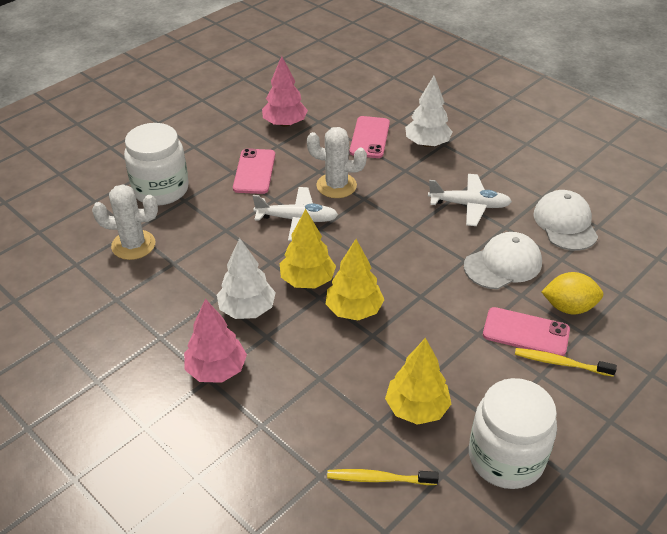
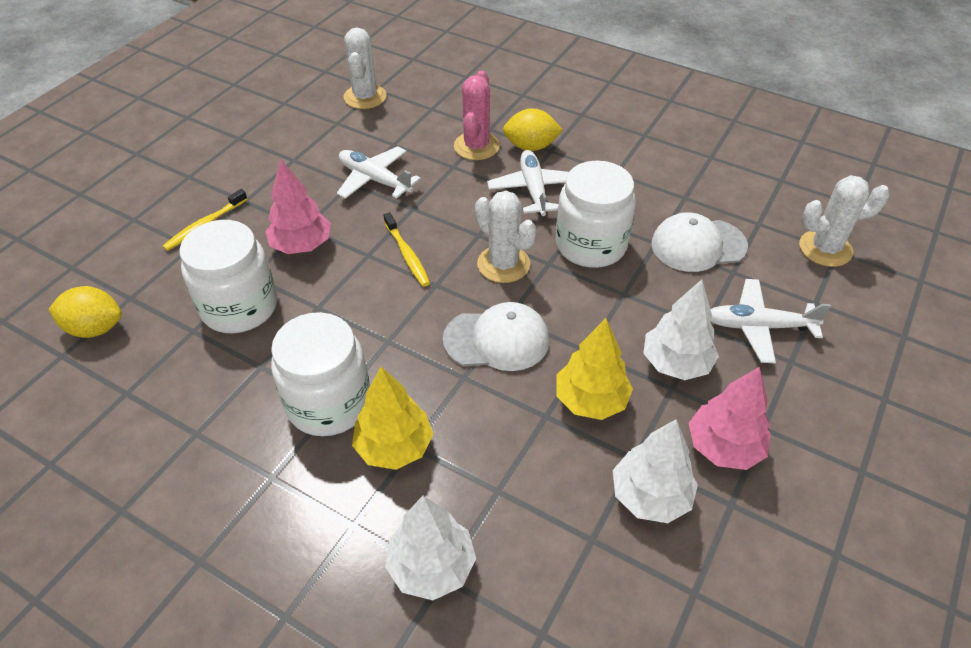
pink cactus: 0 -> 1
pink phone: 3 -> 0
white cactus: 2 -> 3
white jar: 2 -> 3
white plane: 2 -> 3
white tree: 2 -> 3
yellow lemon: 1 -> 2
yellow tree: 3 -> 2

